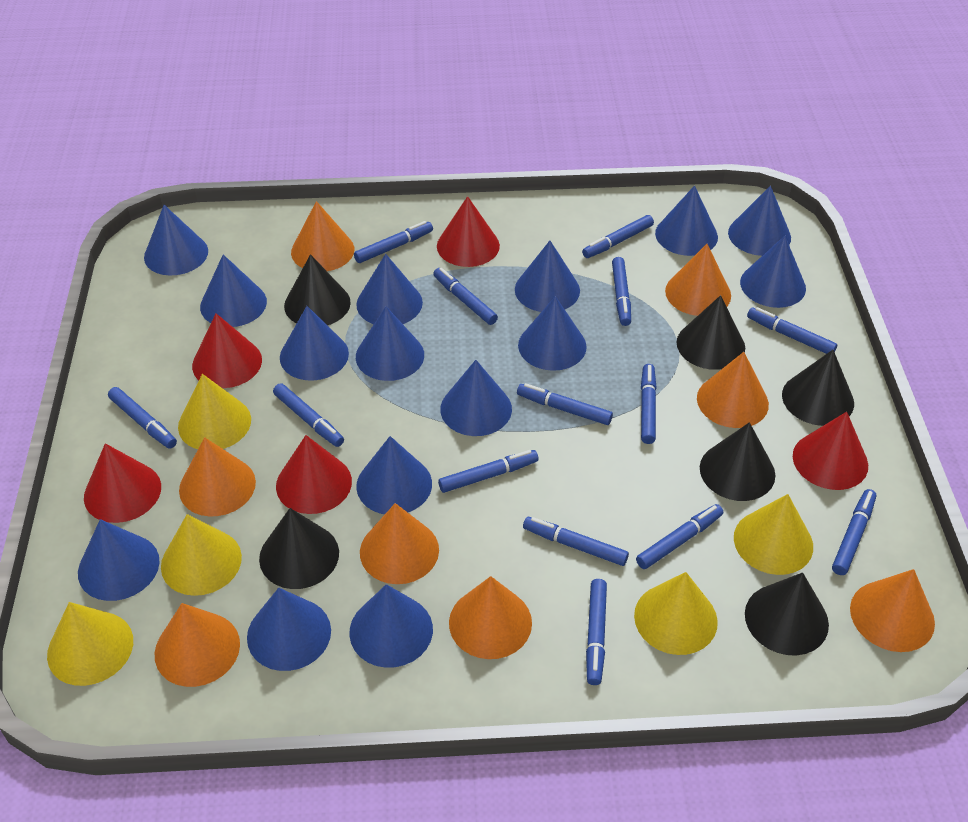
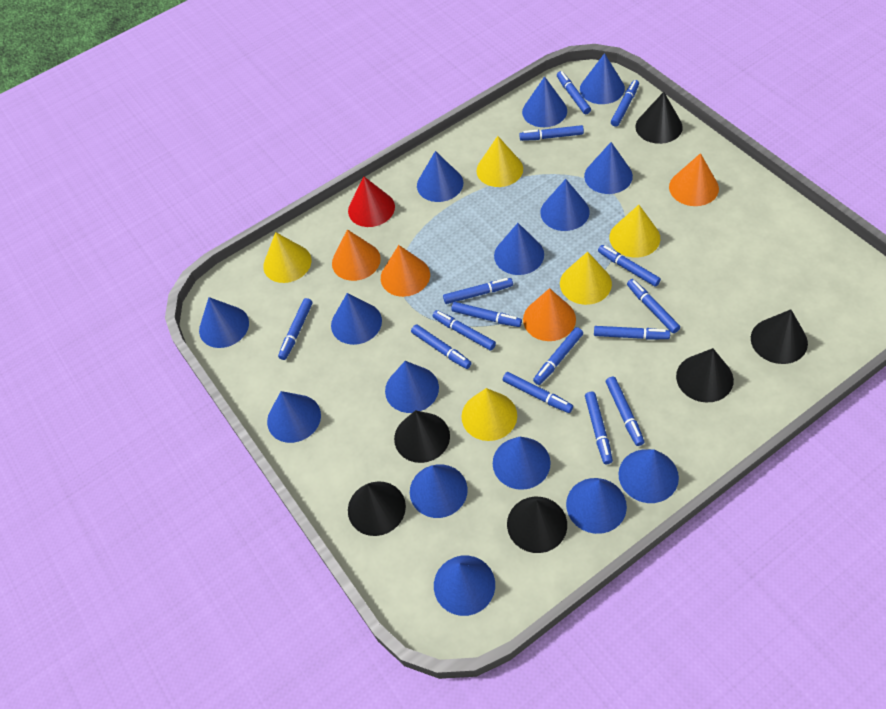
blue marker: 14 -> 15
orange cone: 8 -> 4
red cone: 5 -> 1

